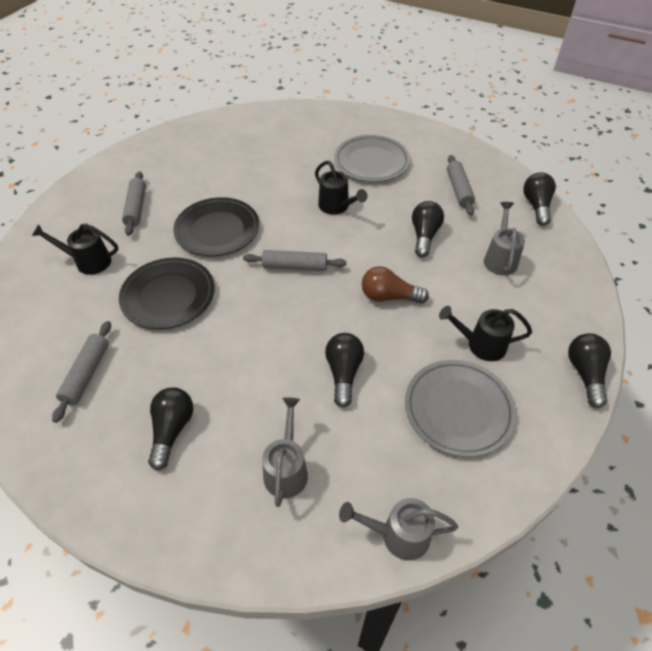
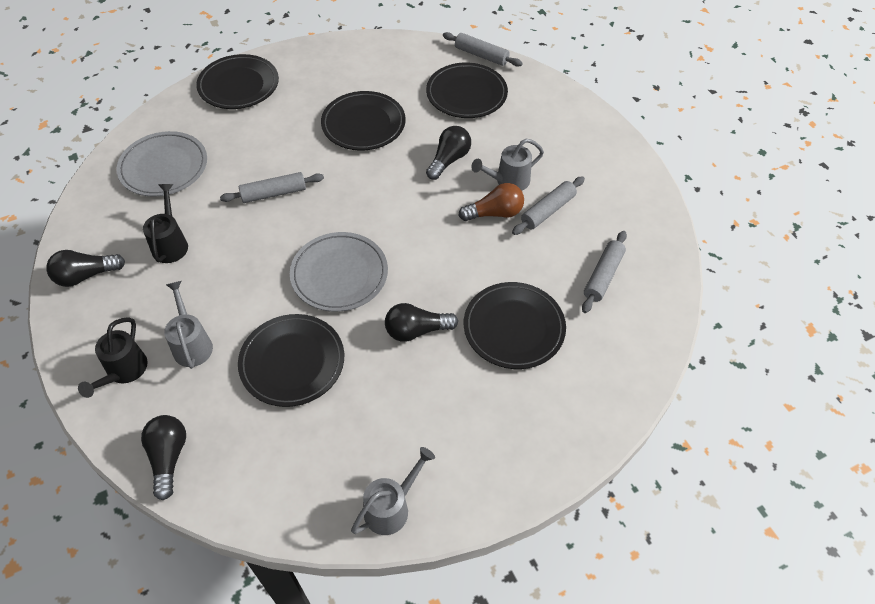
black light bulb: 5 -> 4
black plate: 2 -> 5
black watering can: 3 -> 2

